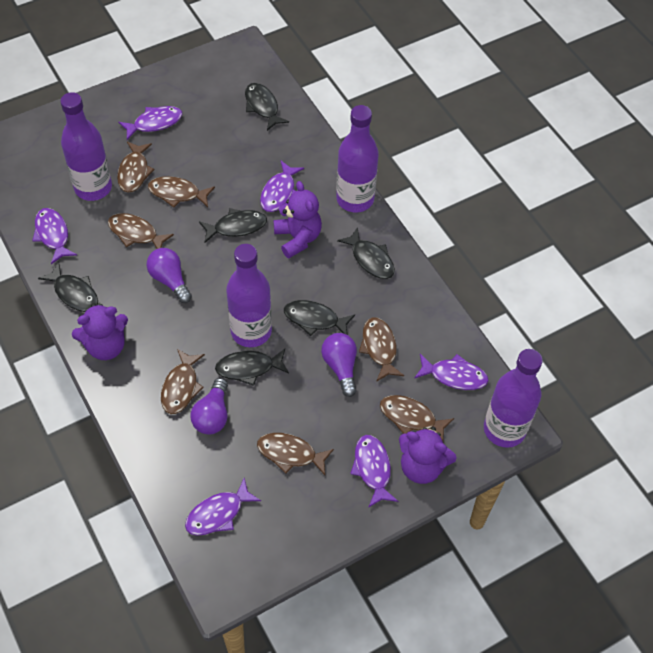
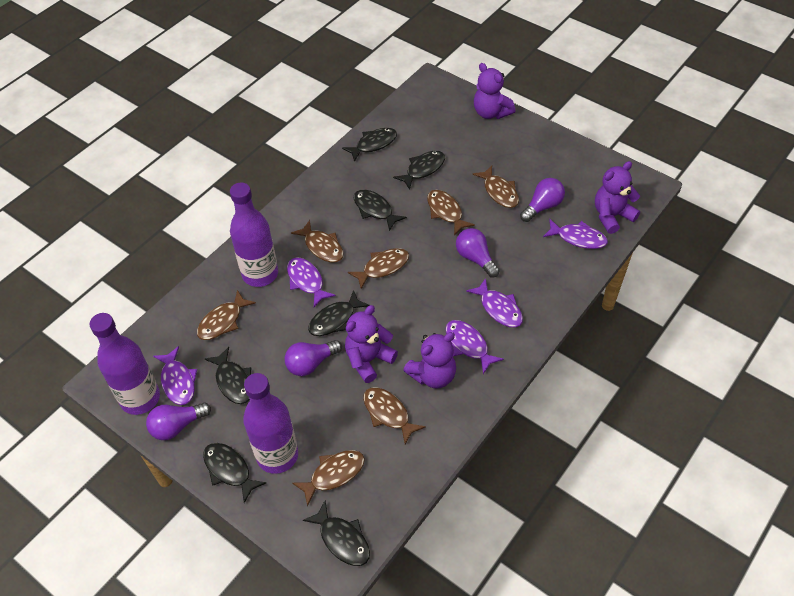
black fish: 6 -> 7
purple bottle: 4 -> 3
purple fish: 6 -> 5
purple light bulb: 3 -> 4
purple teddy bear: 3 -> 4

